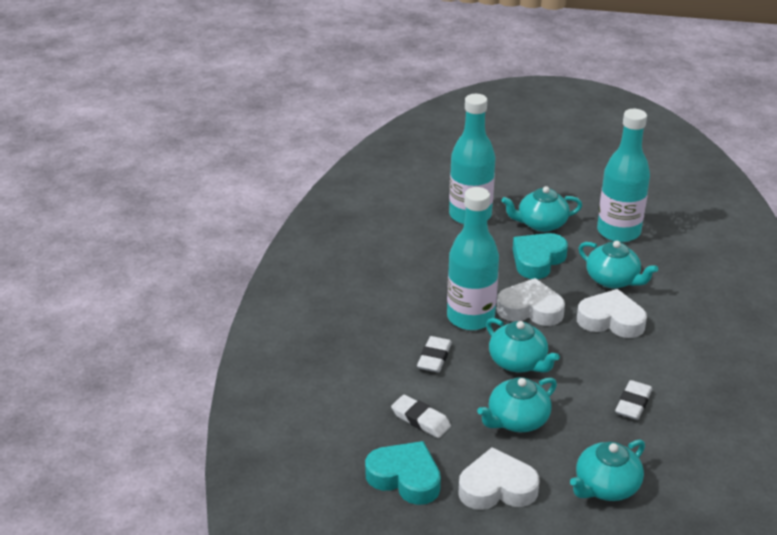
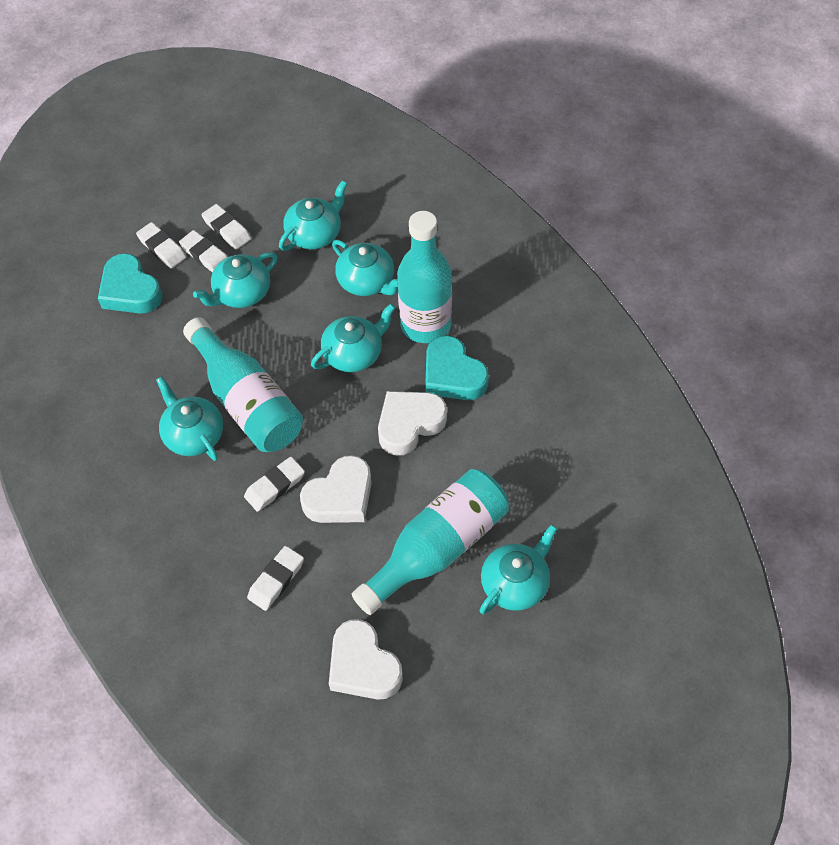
turquoise teapot: 5 -> 6
white eraser: 3 -> 5

